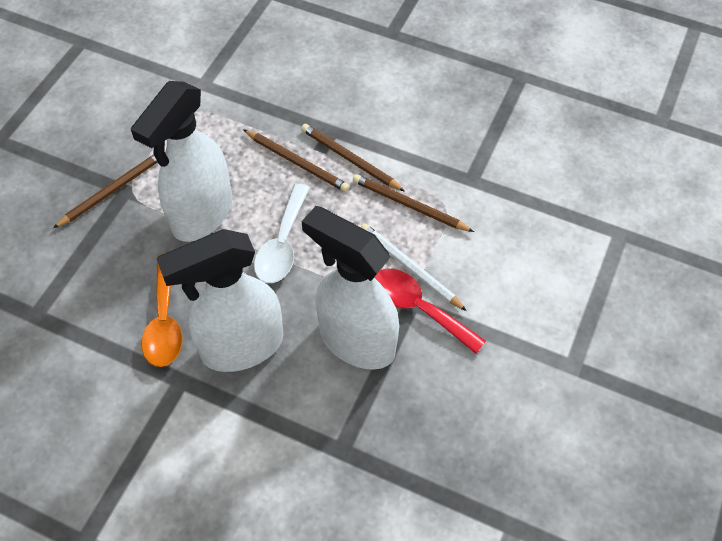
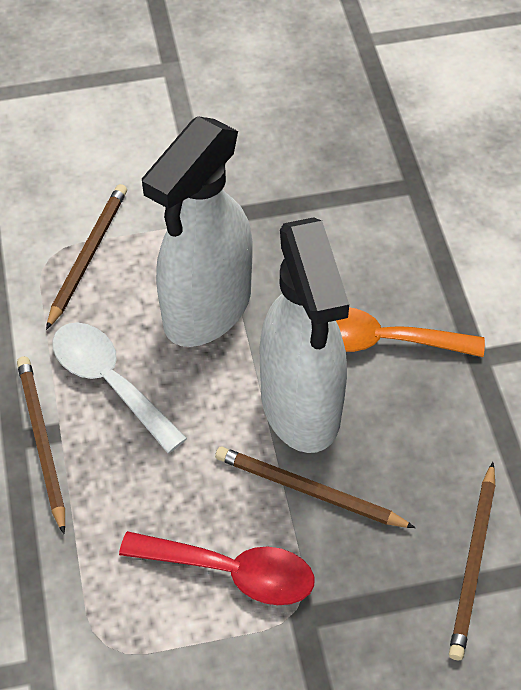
white pencil: 1 -> 0
white spray bottle: 3 -> 2

